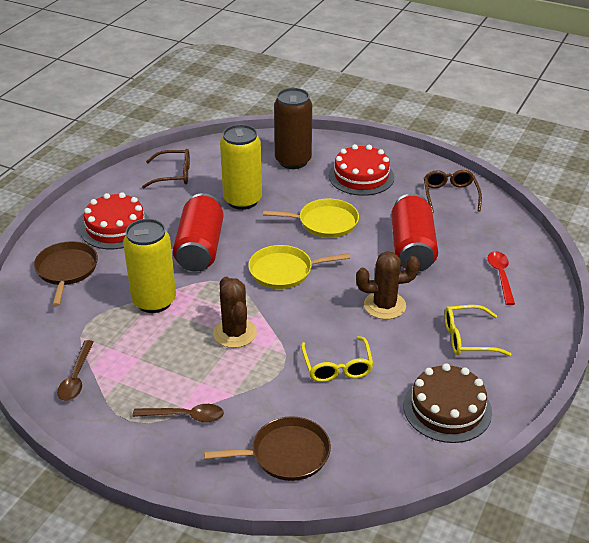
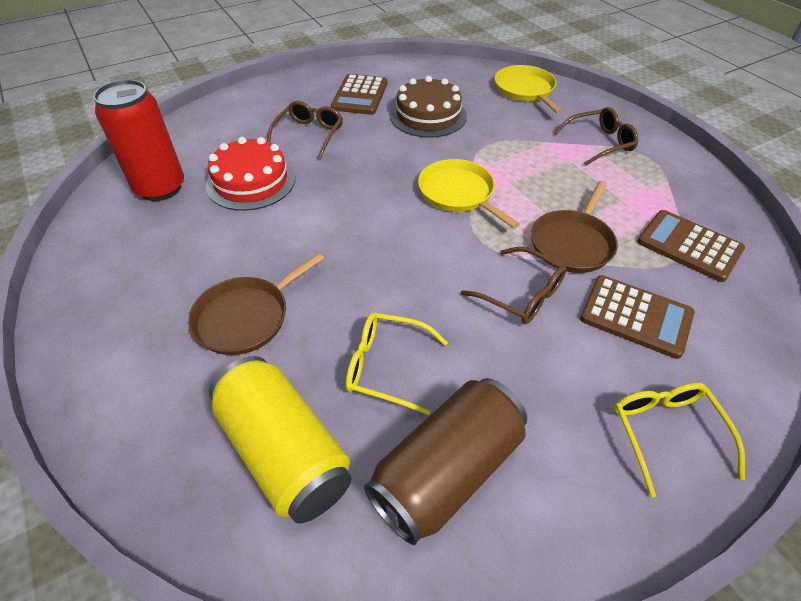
brown cactus: 2 -> 0
brown calculator: 0 -> 3
brown glasses: 2 -> 3
brown spoon: 2 -> 0
red cake: 2 -> 1
red can: 2 -> 1
red spoon: 1 -> 0
yellow can: 2 -> 1

